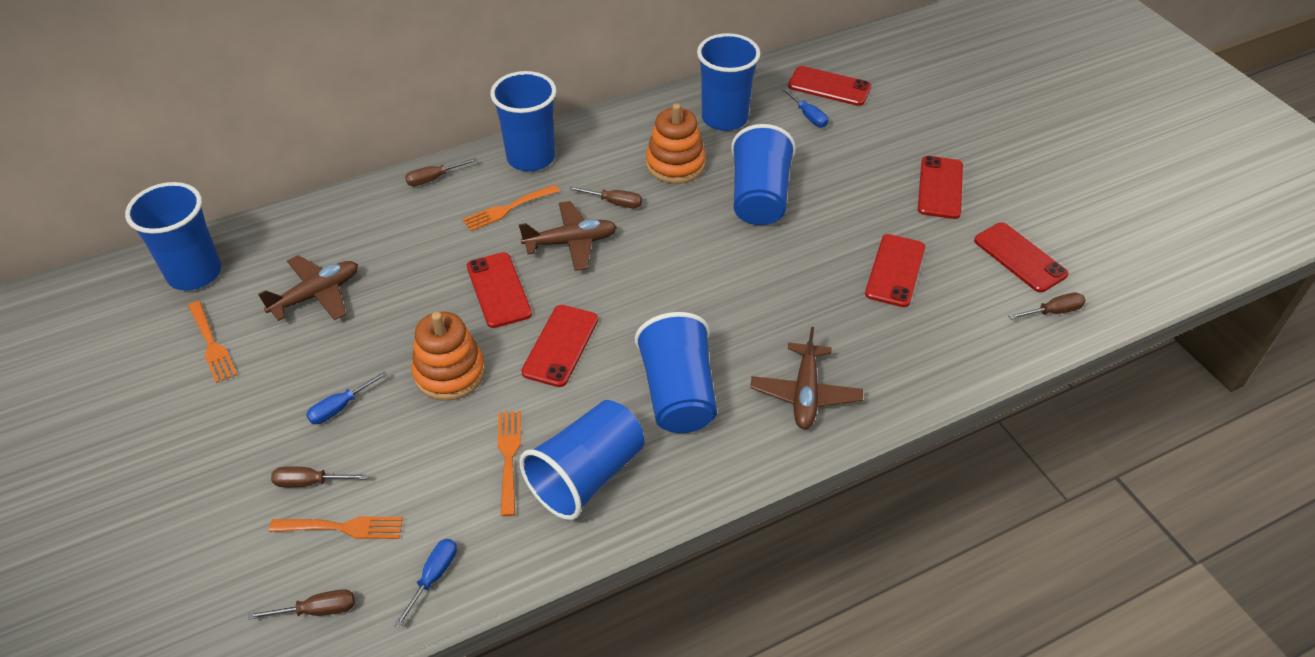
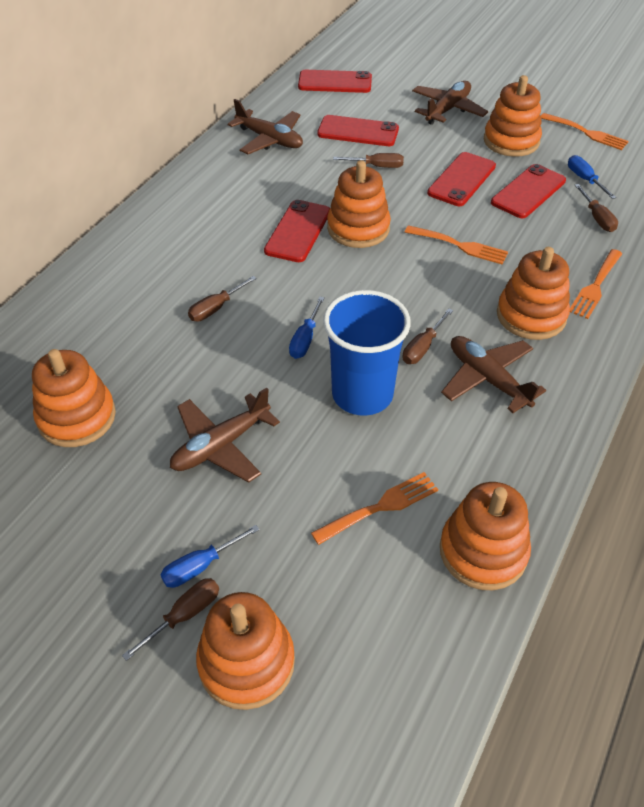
blue cup: 6 -> 1
brown plane: 3 -> 4
orange stacking toy: 2 -> 6
red phone: 6 -> 5

